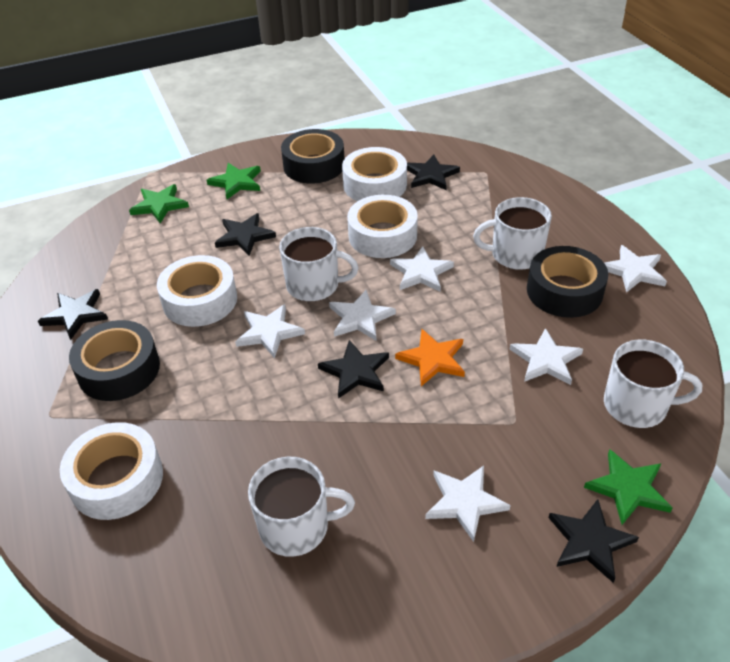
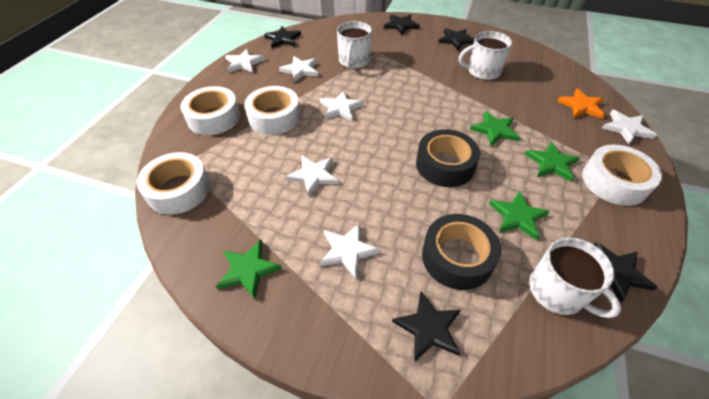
black tape: 3 -> 2
green star: 3 -> 4
white mug: 4 -> 3

